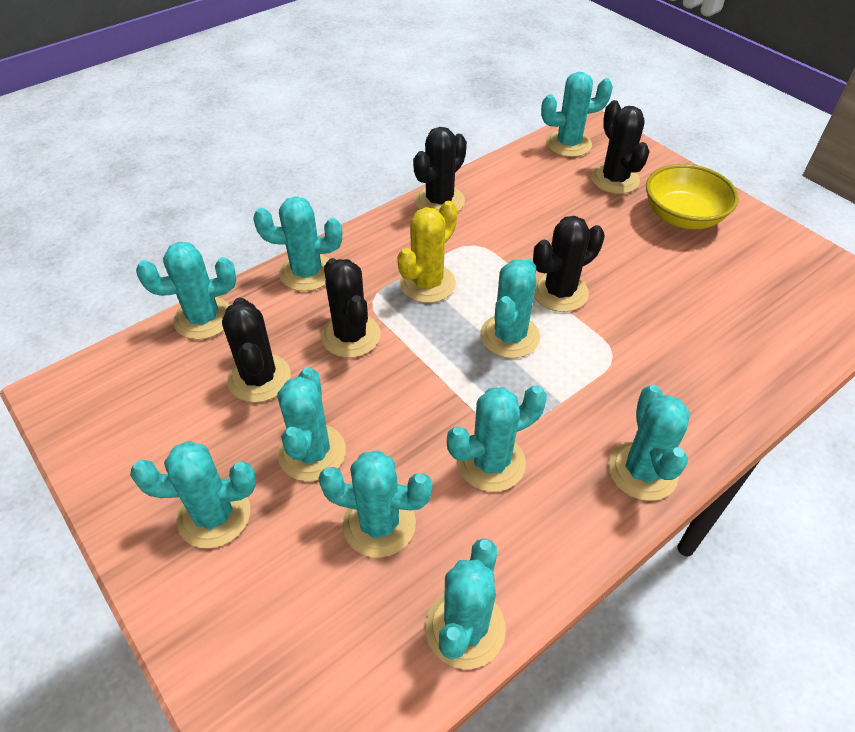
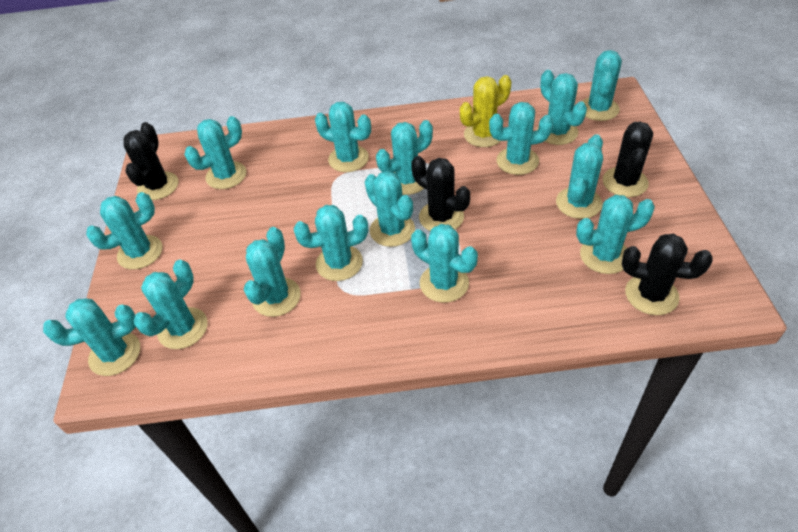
black cactus: 5 -> 4
turquoise cactus: 10 -> 15
yellow bowl: 1 -> 0

